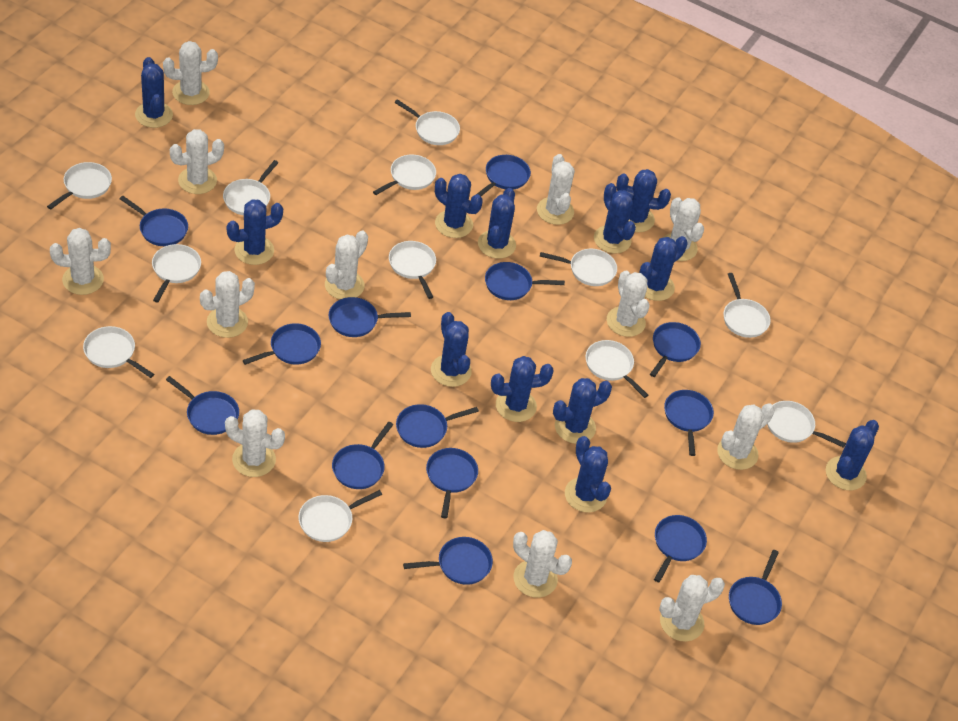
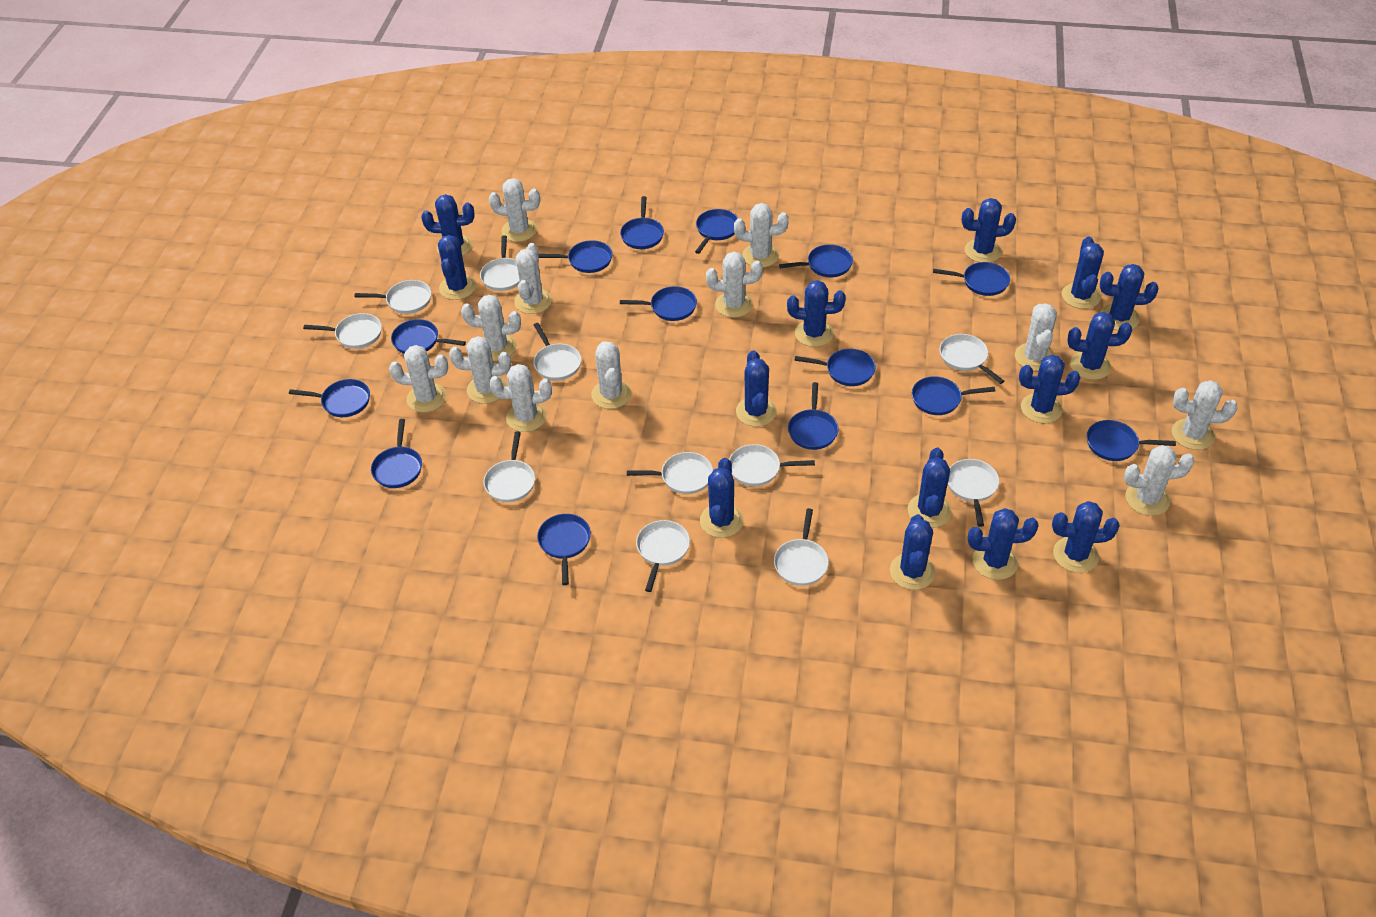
blue cactus: 12 -> 14
white pan: 12 -> 11

